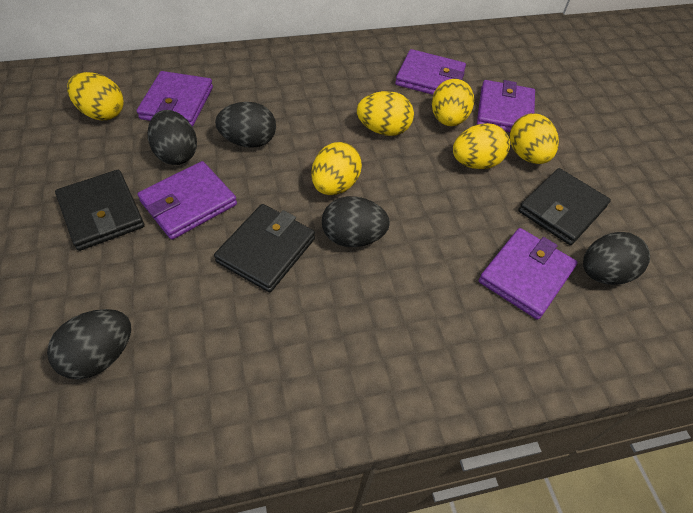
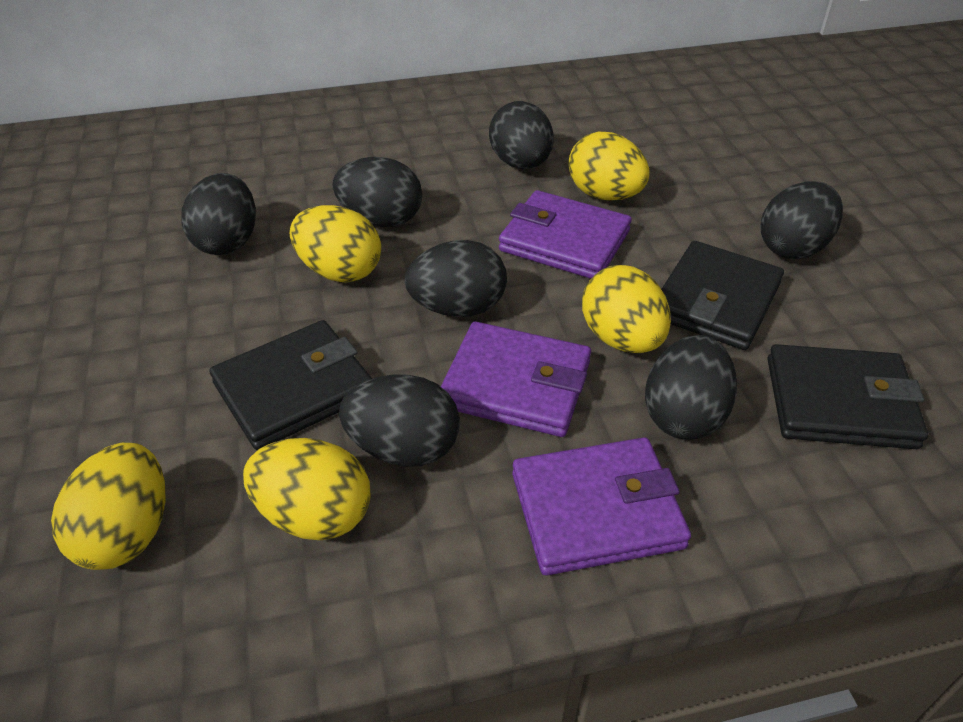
black egg: 5 -> 7
purple wallet: 5 -> 3
yellow egg: 6 -> 5

